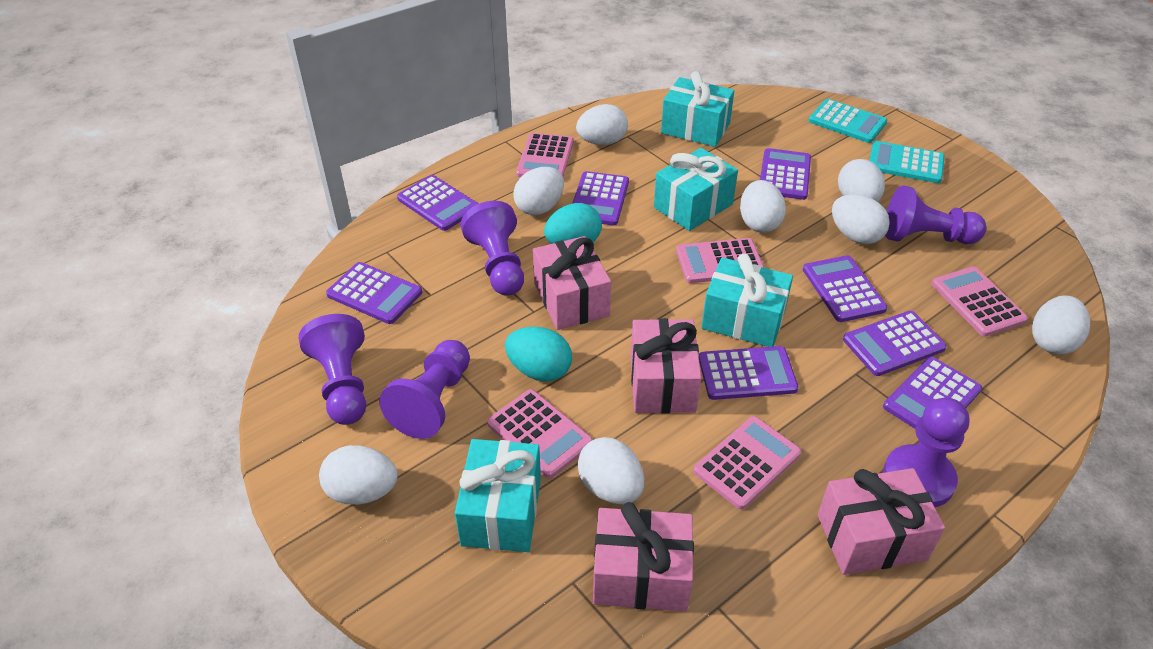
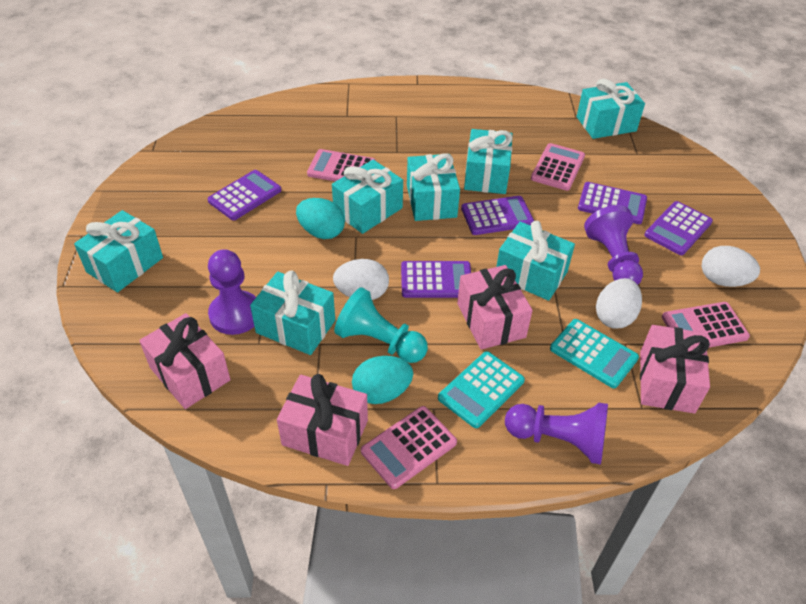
pink calculator: 5 -> 4
purple calculator: 8 -> 5
purple pawn: 5 -> 3
turquoise gift: 4 -> 7
turquoise pawn: 0 -> 1
white egg: 8 -> 3

